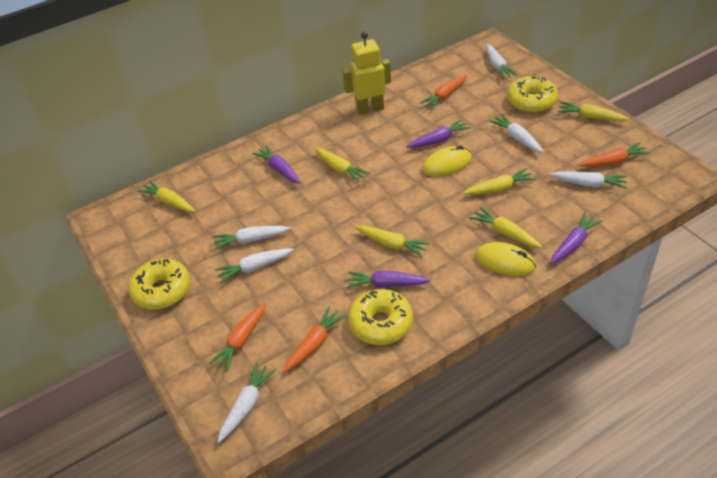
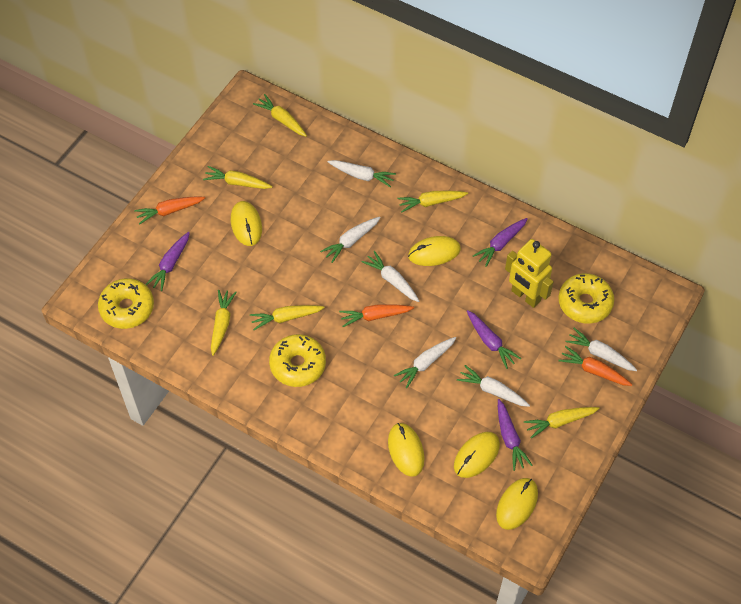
orange carrot: 4 -> 3
yellow mouse: 2 -> 5

